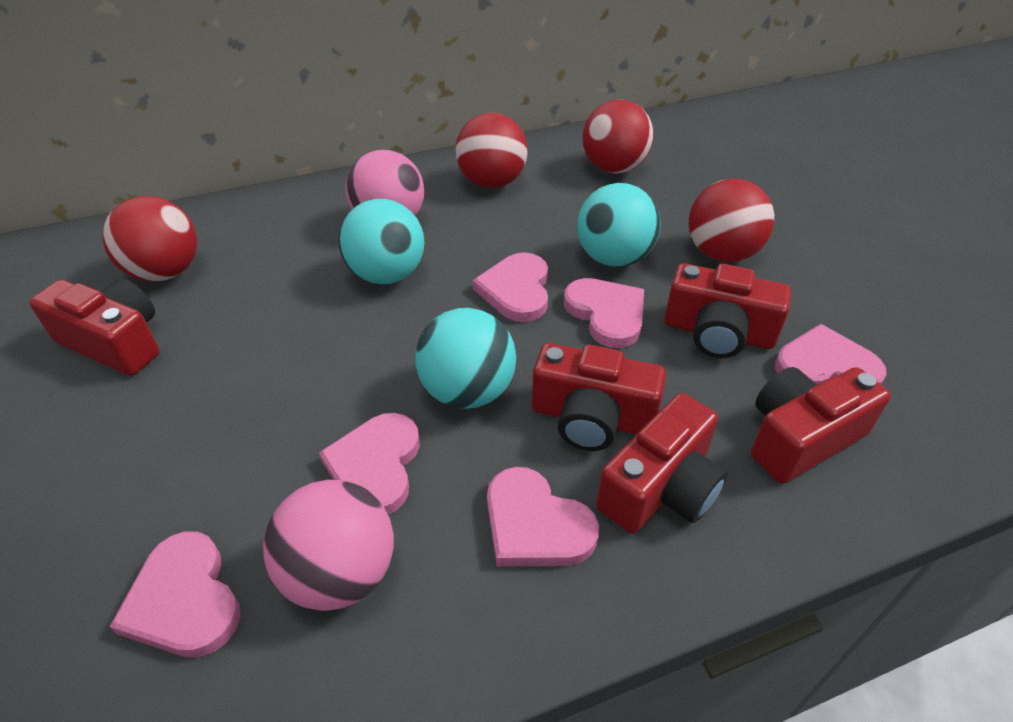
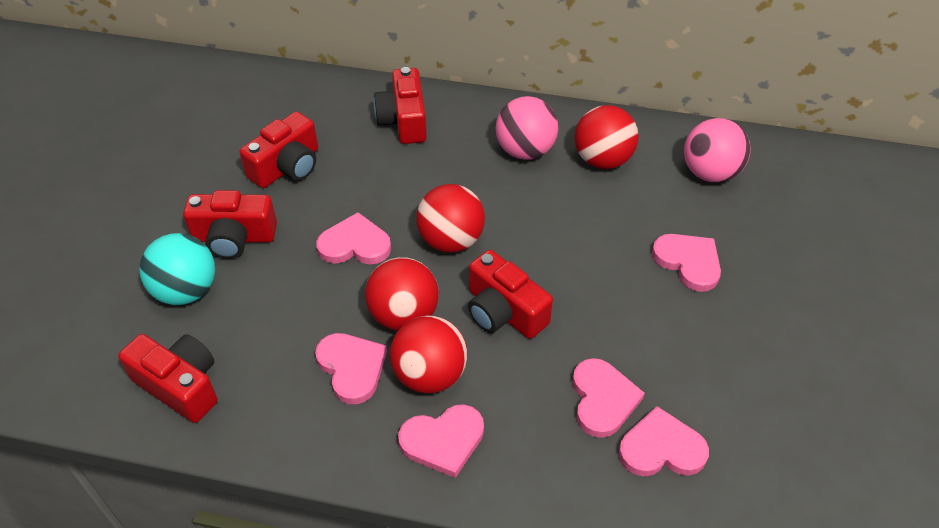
turquoise ball: 3 -> 1

